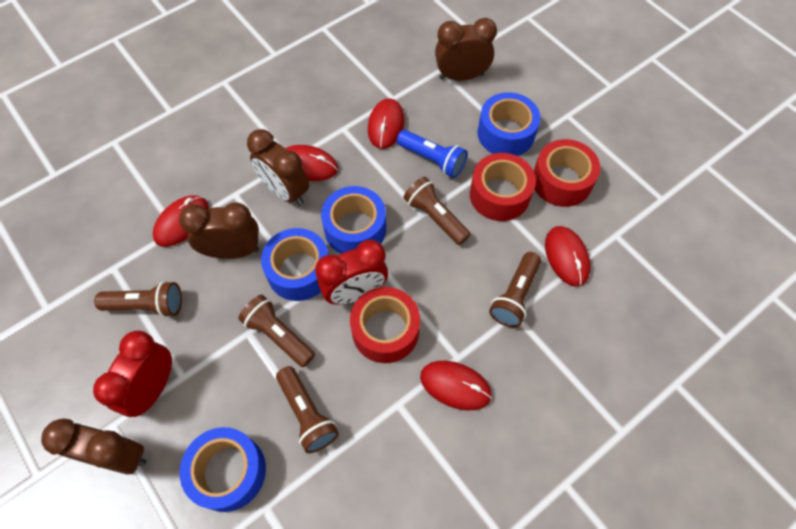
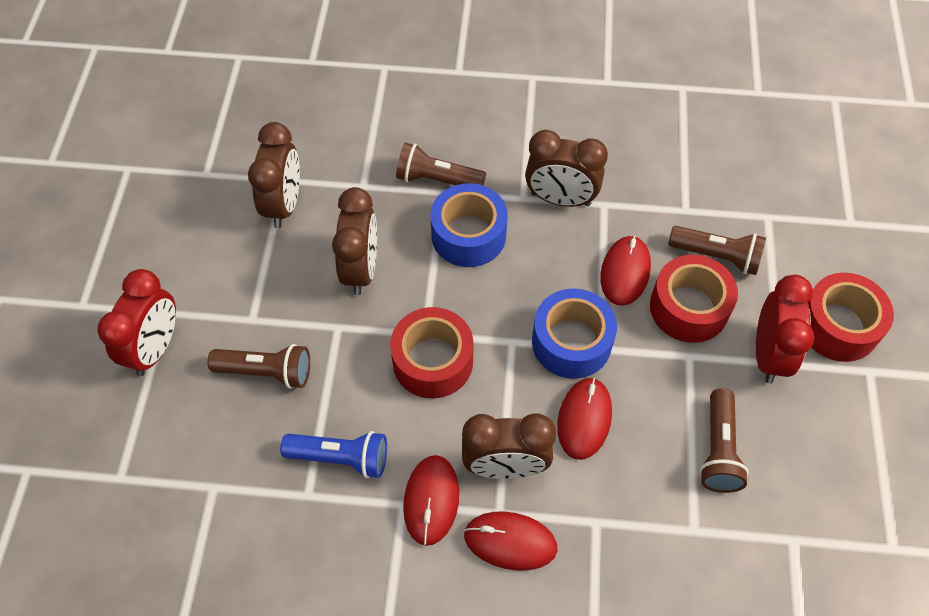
blue tape: 4 -> 2
brown flashlight: 5 -> 4
red mouse: 5 -> 4

